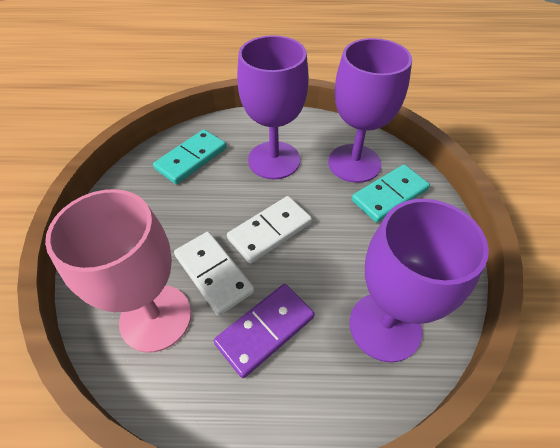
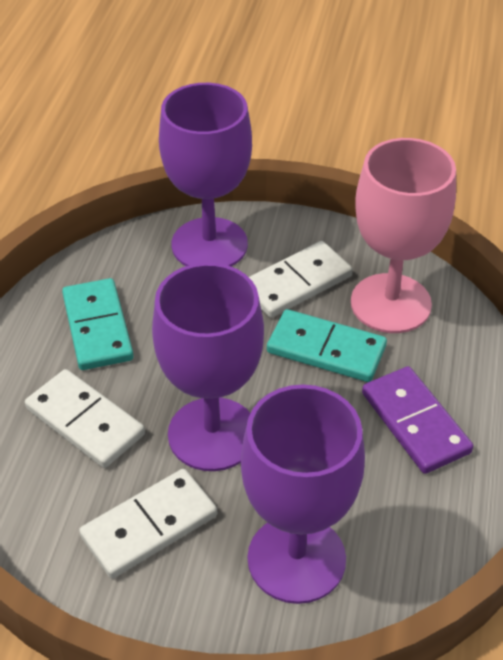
white domino: 2 -> 3

